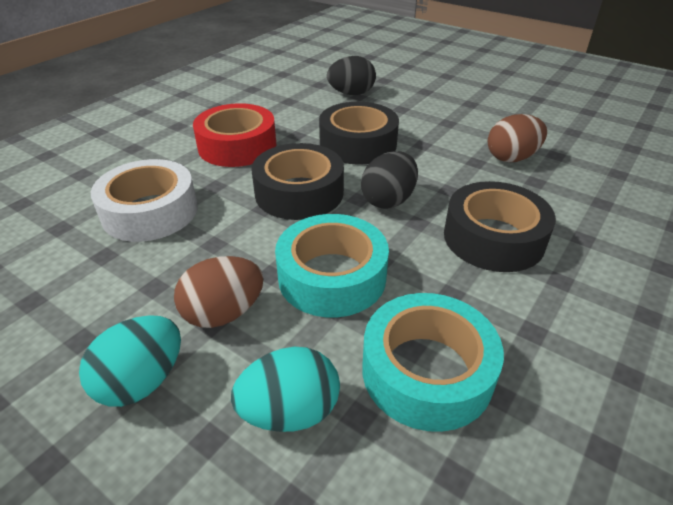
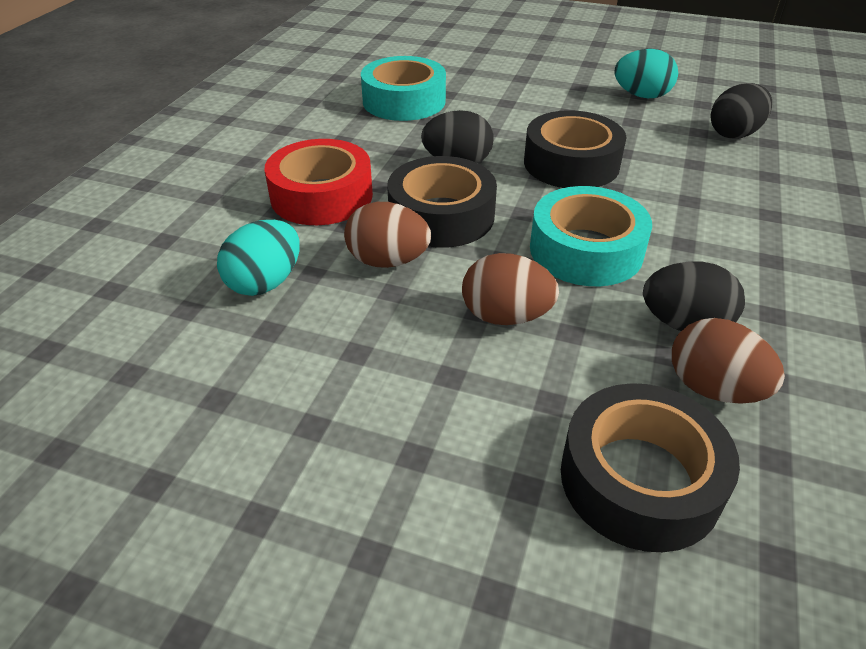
black egg: 2 -> 3
brown egg: 2 -> 3
white tape: 1 -> 0

